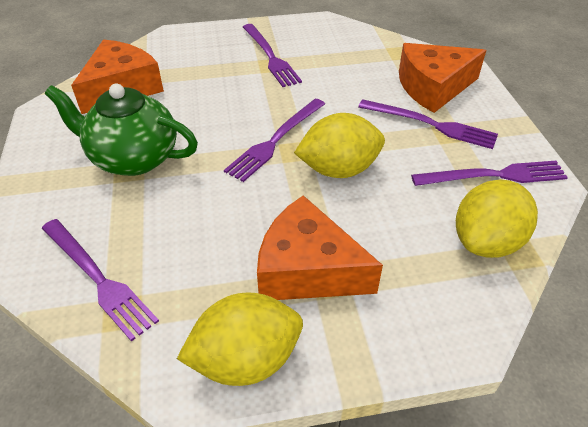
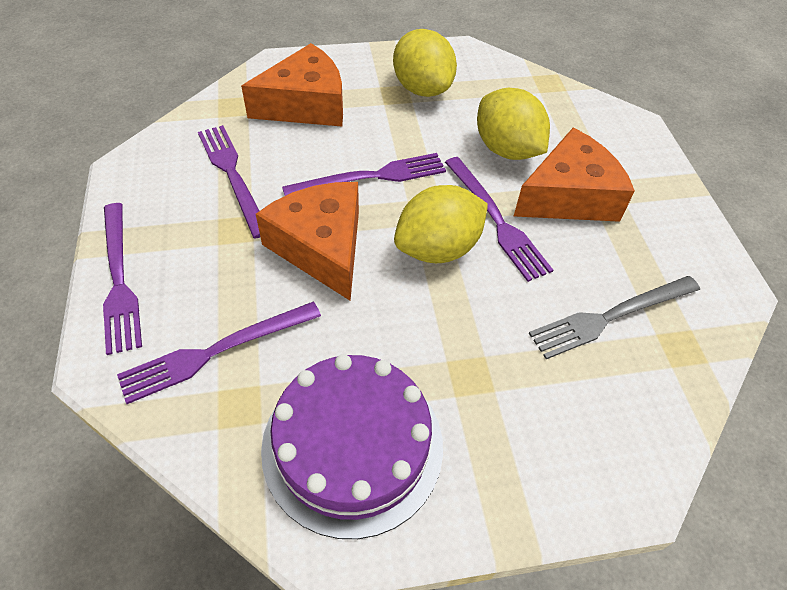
green teapot: 1 -> 0
grey fork: 0 -> 1
purple cake: 0 -> 1

